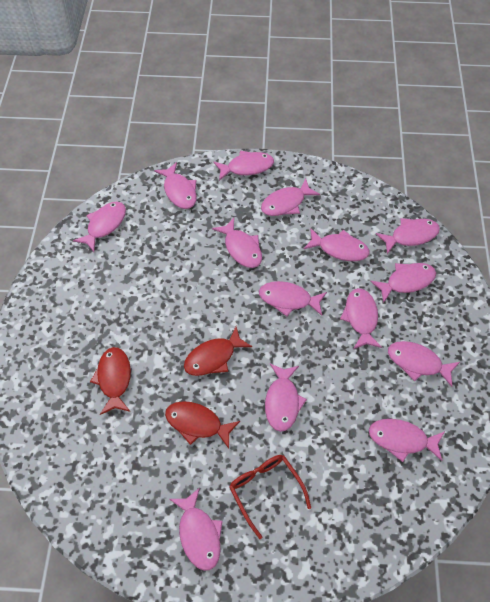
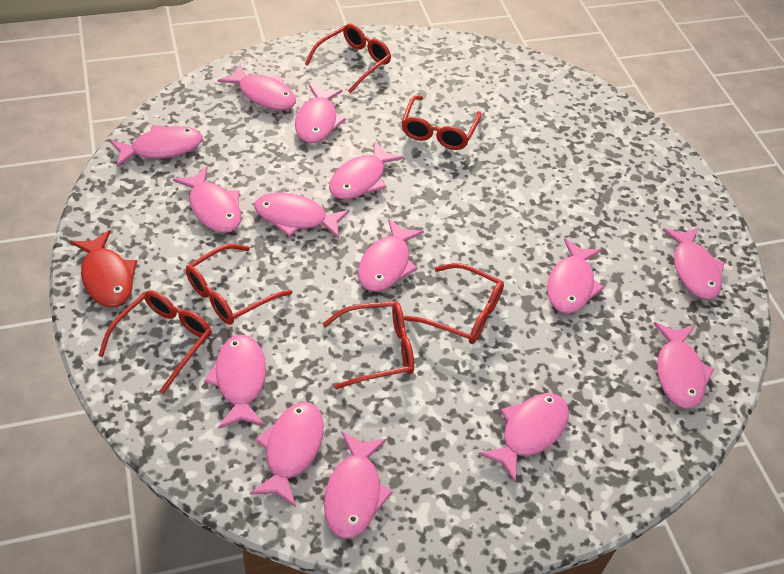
red fish: 3 -> 1
red glasses: 1 -> 6

